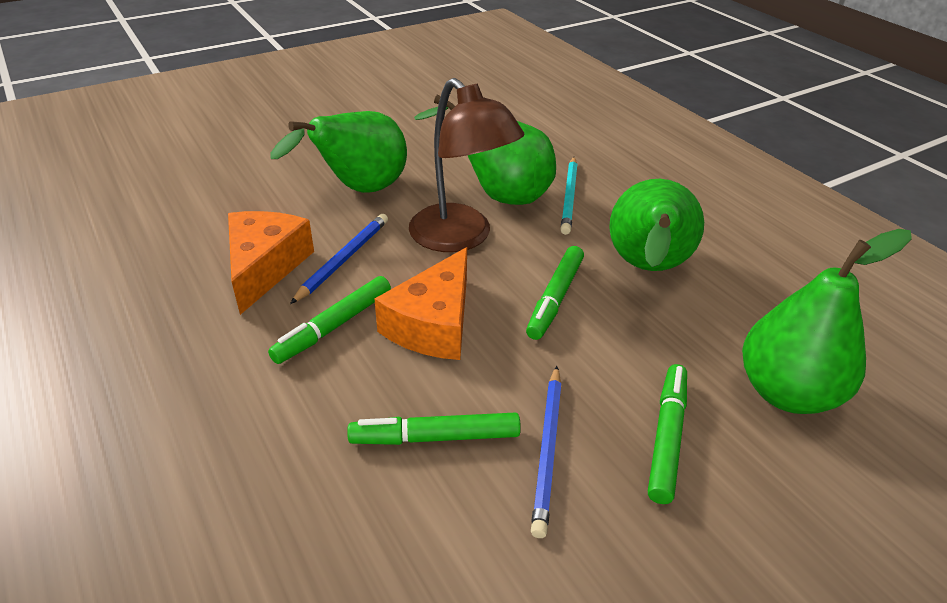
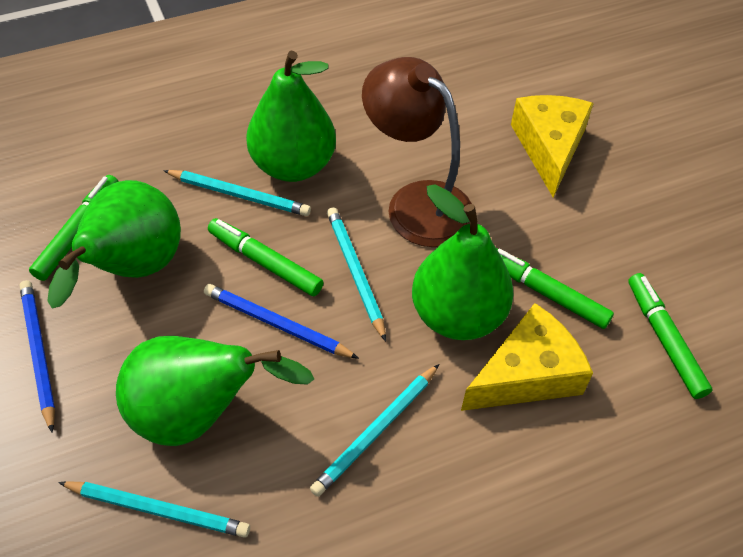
orange cheese: 2 -> 0
turquoise pencil: 1 -> 4
yellow cheese: 0 -> 2

